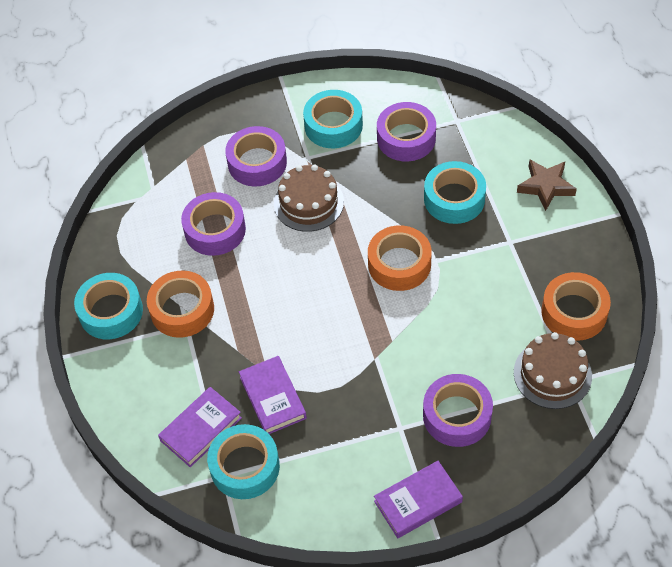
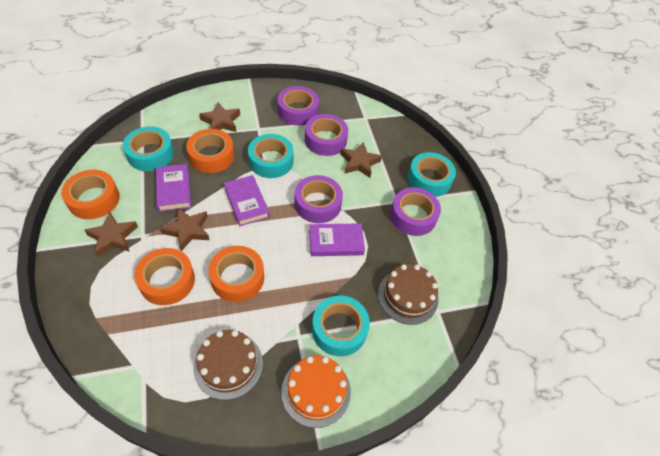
brown star: 1 -> 4
orange cake: 0 -> 1
orange tape: 3 -> 4

